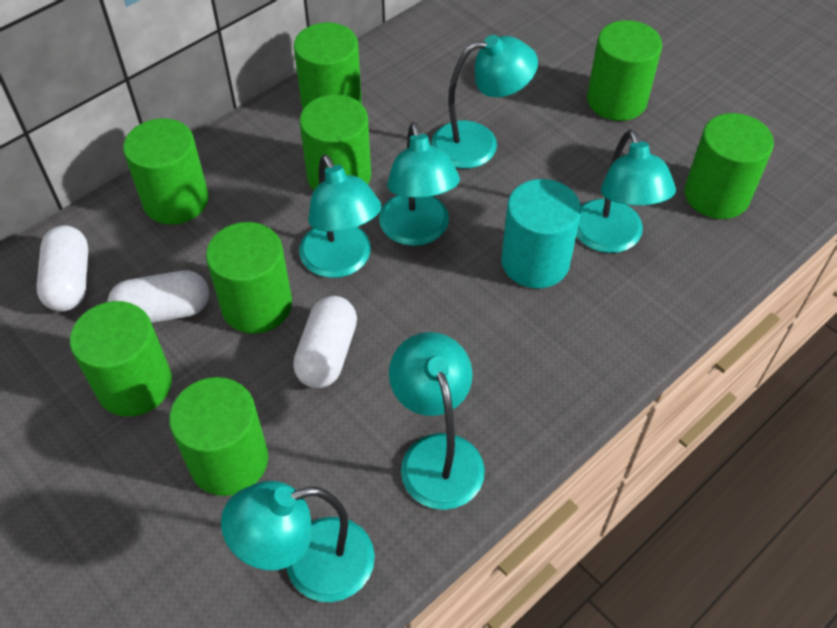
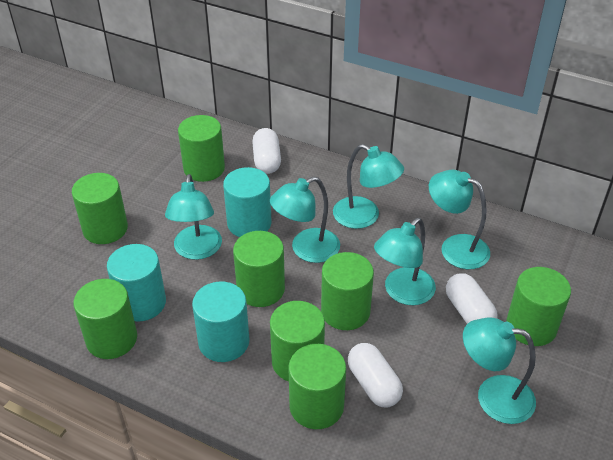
turquoise cylinder: 1 -> 3

